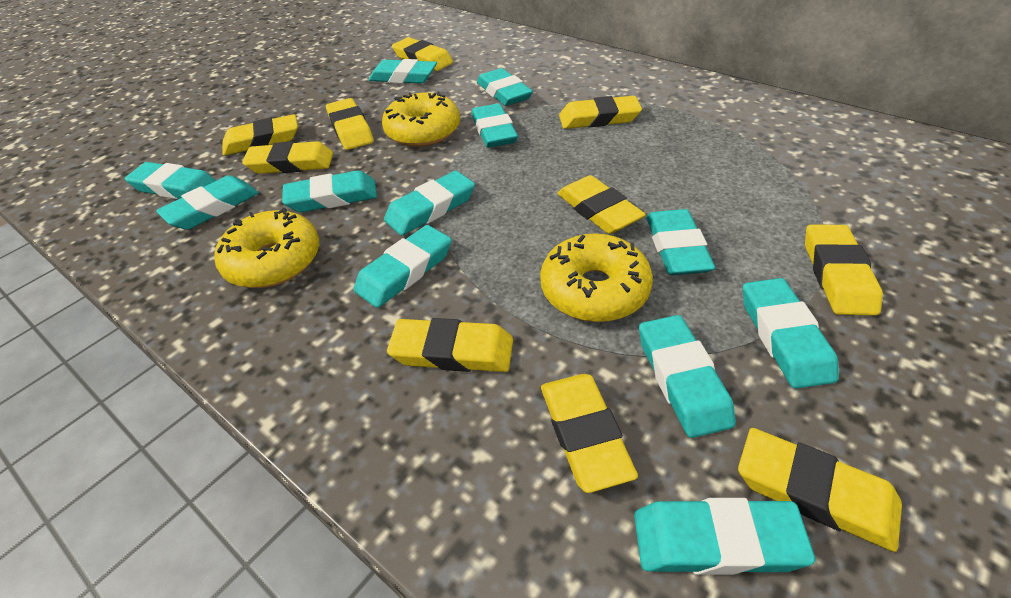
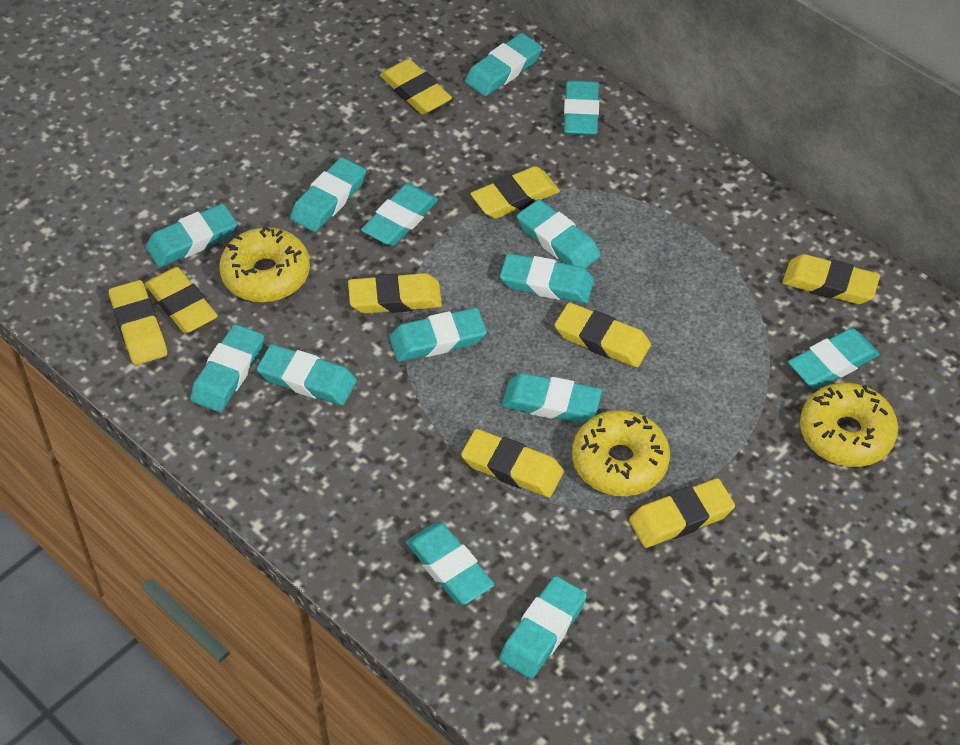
turquoise eraser: 12 -> 14
yellow eraser: 10 -> 9

